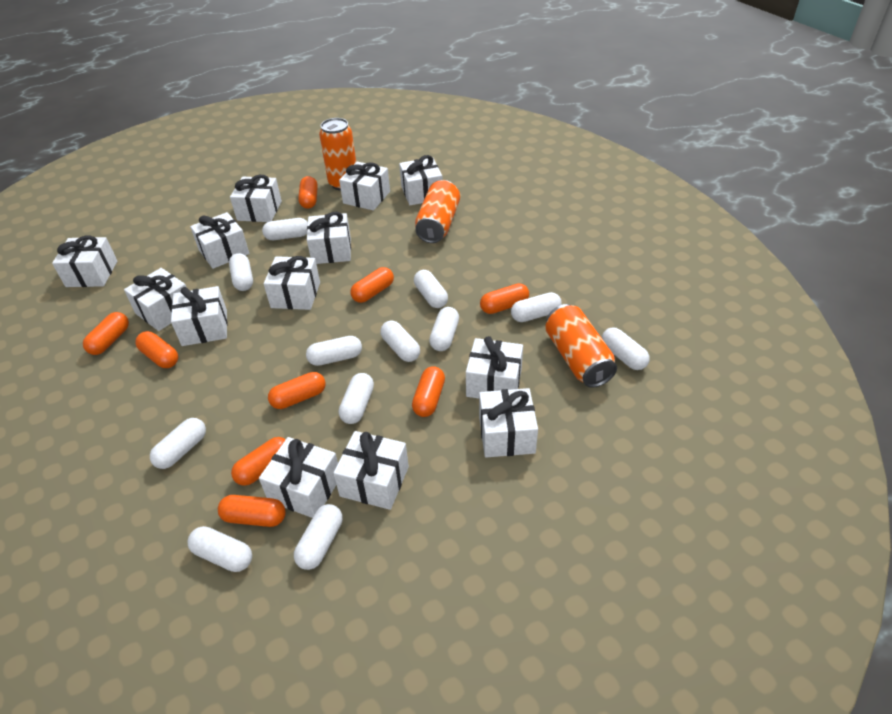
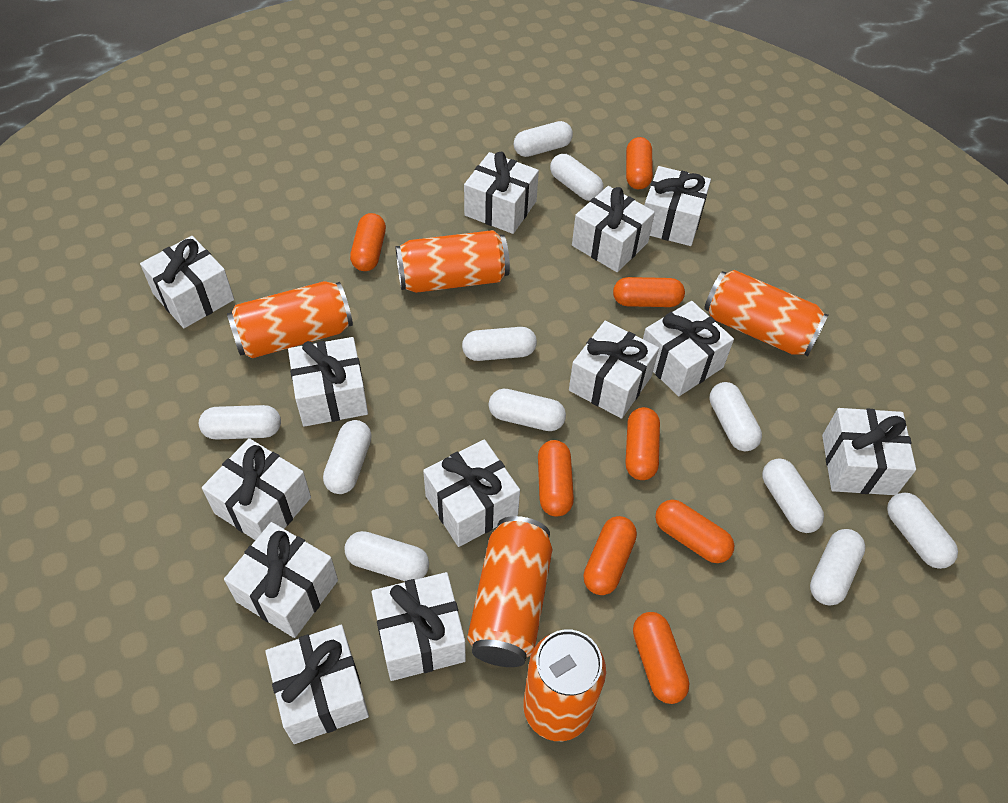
orange can: 3 -> 5
orange capsule: 9 -> 8
white capsule: 12 -> 11

